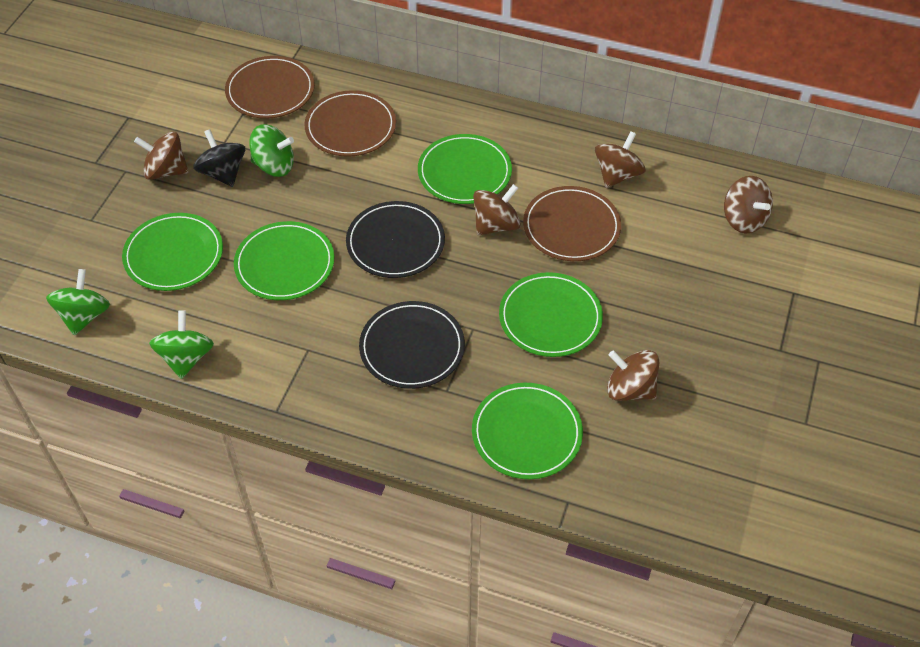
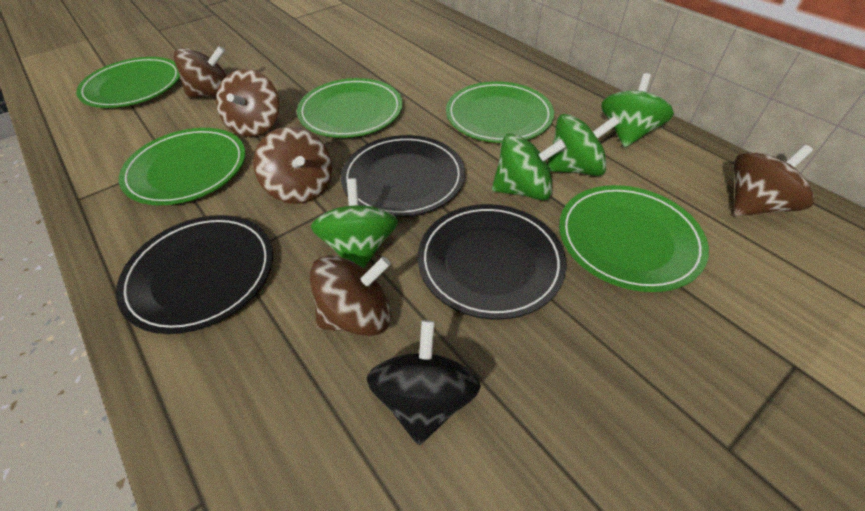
black plate: 2 -> 3
brown plate: 3 -> 0
green spinning top: 3 -> 4

